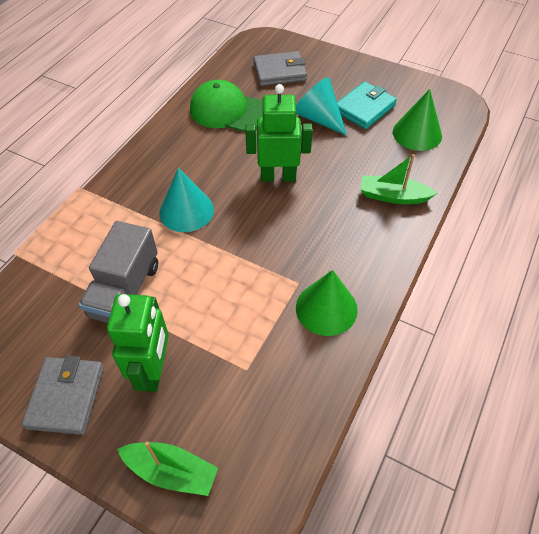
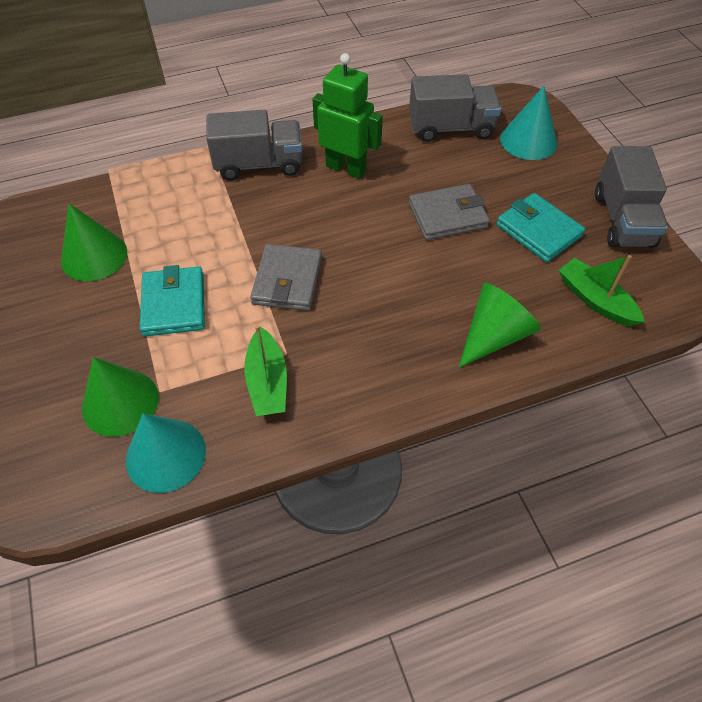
green cap: 1 -> 0
green cone: 2 -> 3
green robot: 2 -> 1
grey truck: 1 -> 3
turquoise wallet: 1 -> 2

